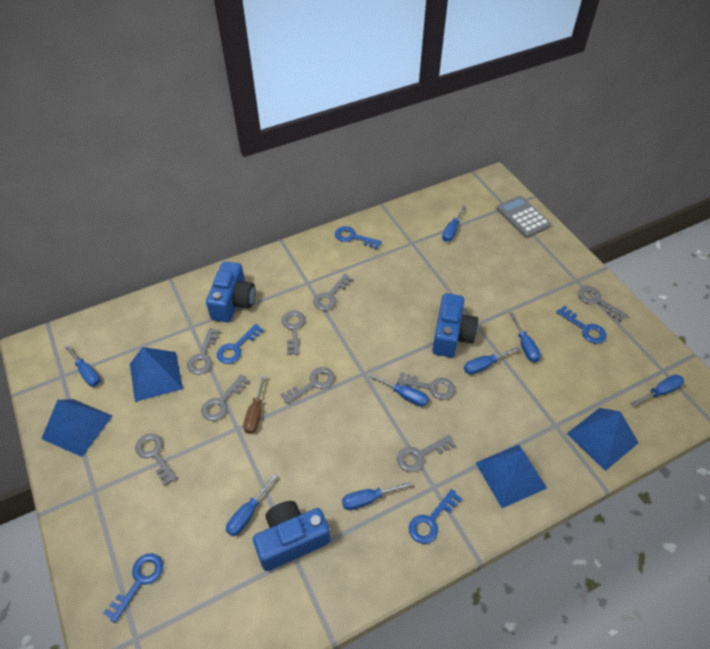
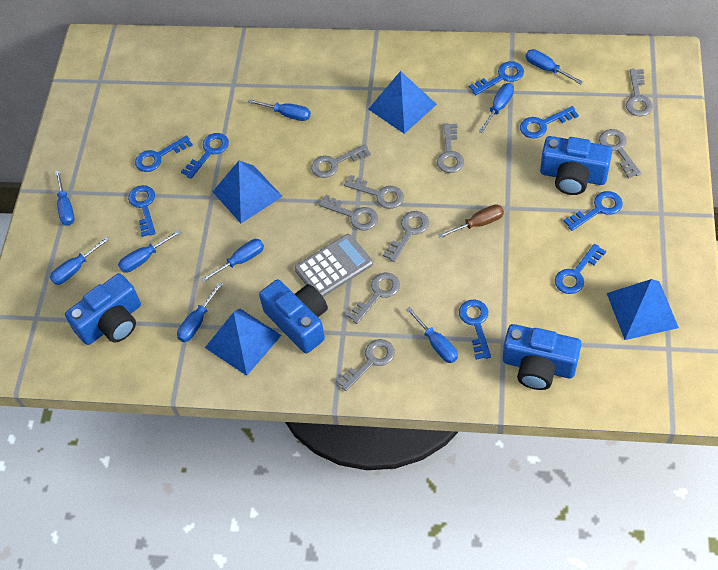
blue camera: 3 -> 4
blue key: 5 -> 8
blue screwdriver: 8 -> 9

